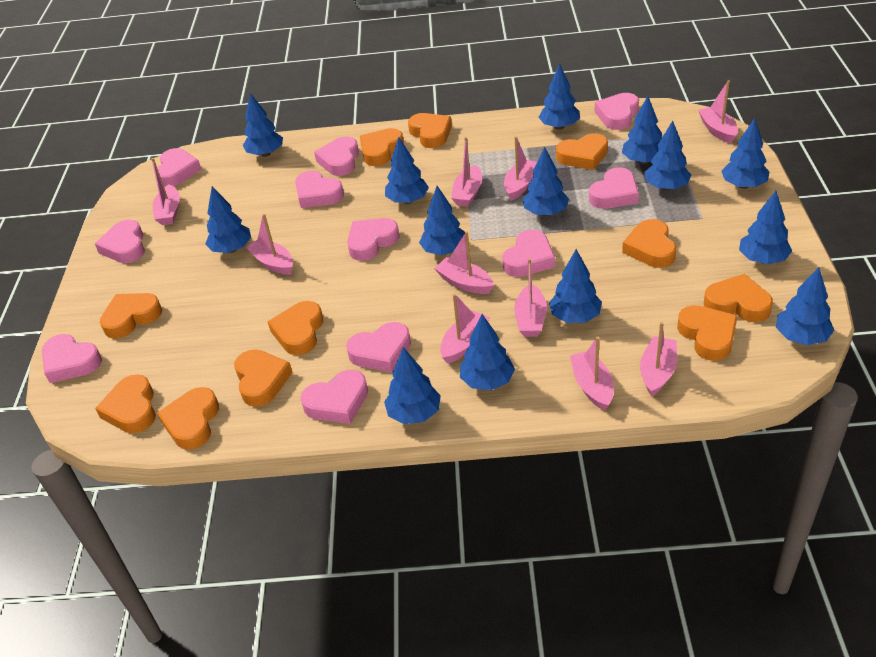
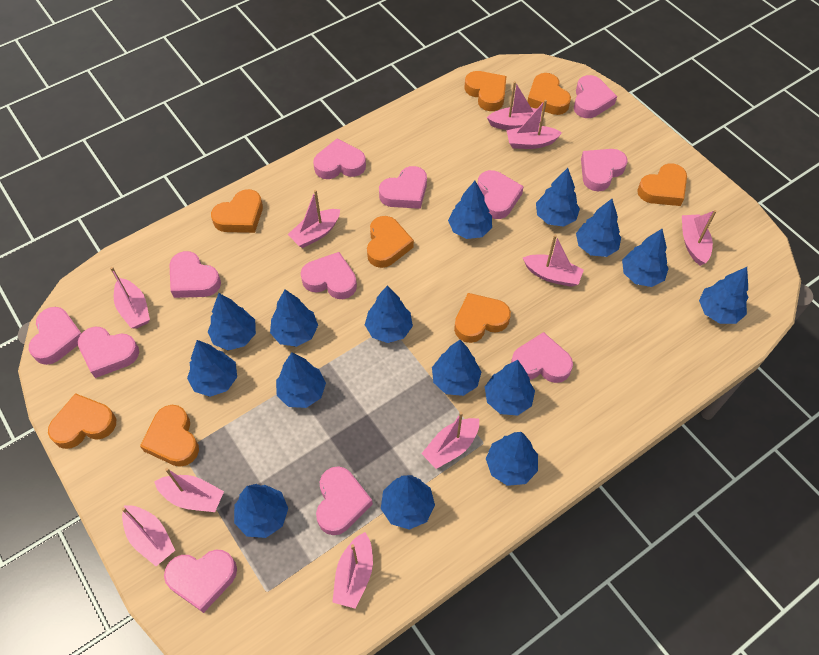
blue tree: 14 -> 15
orange heart: 11 -> 8
pink heart: 11 -> 12

